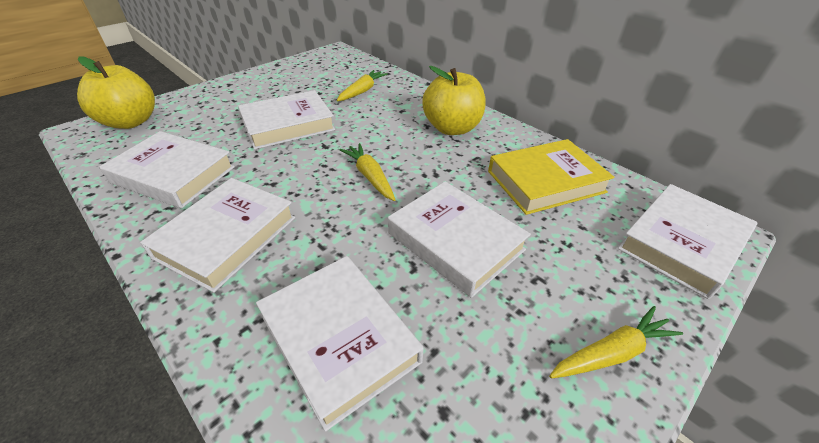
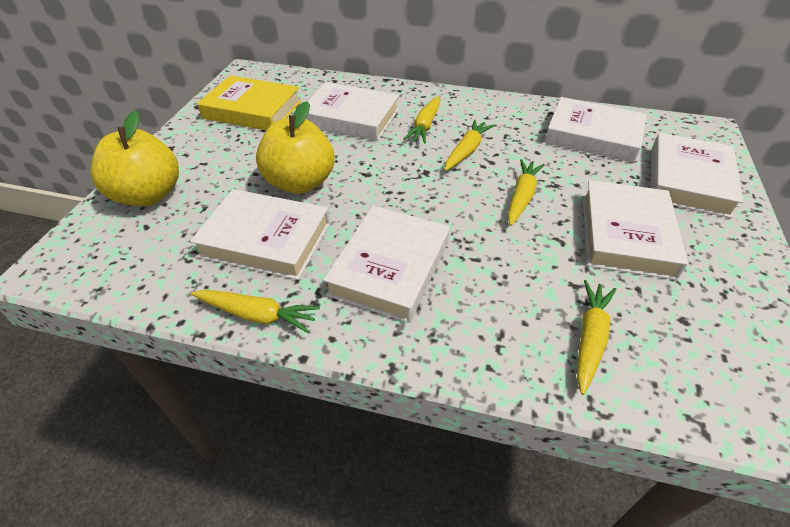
yellow carrot: 3 -> 5

